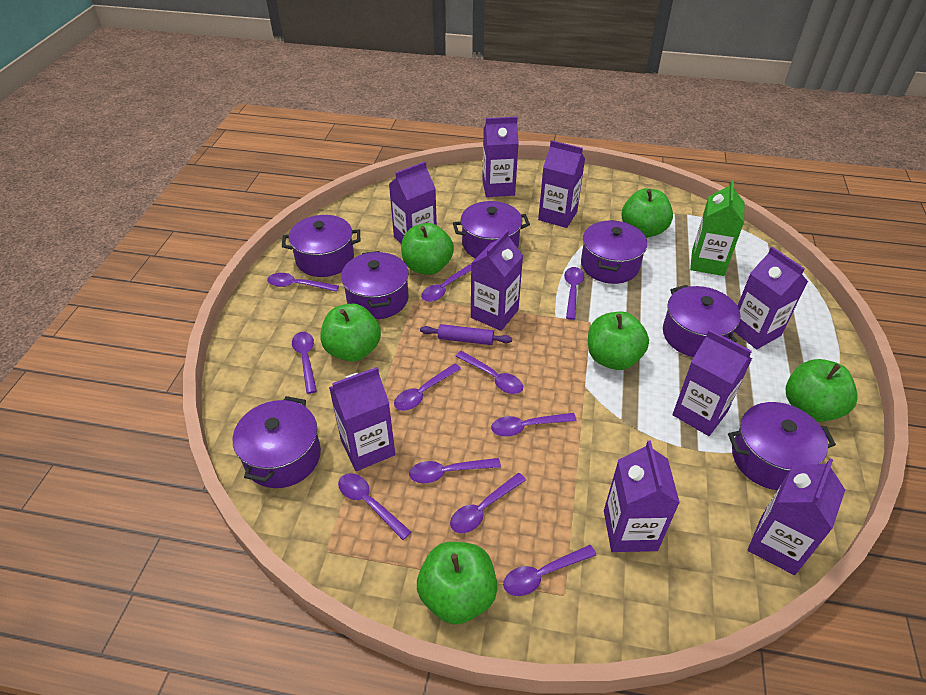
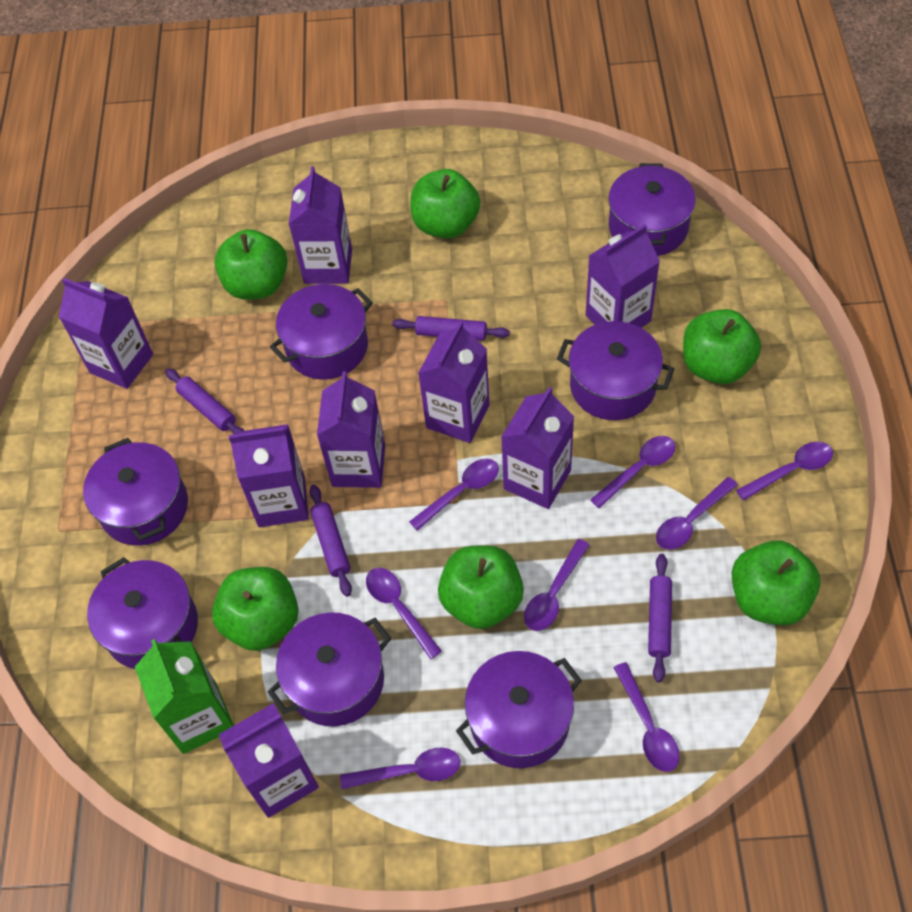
purple carton: 9 -> 8
purple rolling pin: 1 -> 4
purple spoon: 11 -> 8

